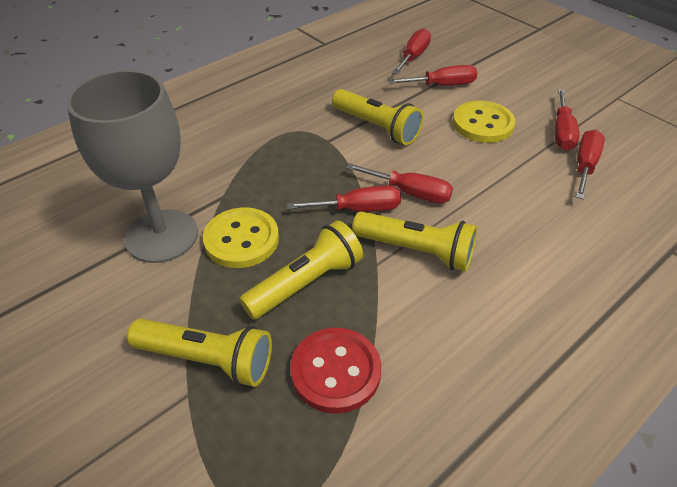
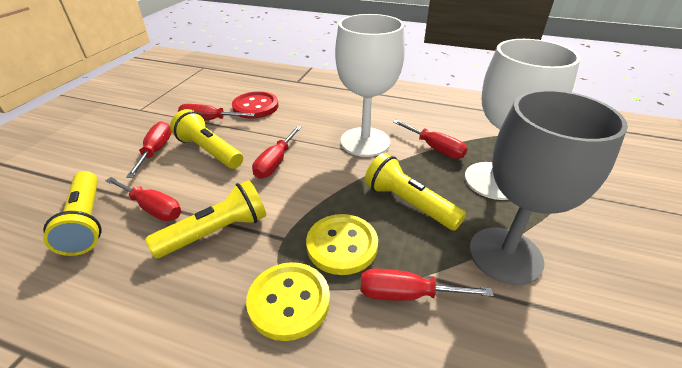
white goblet: 0 -> 2

